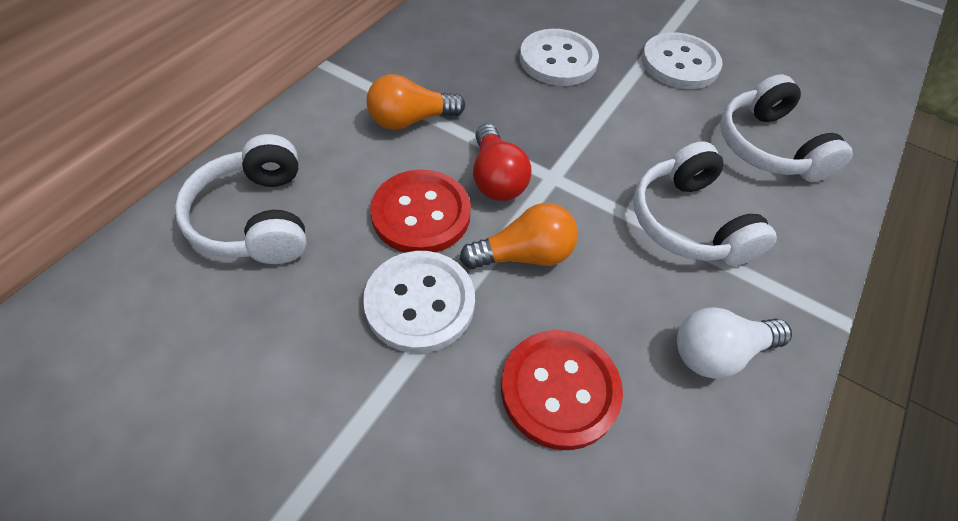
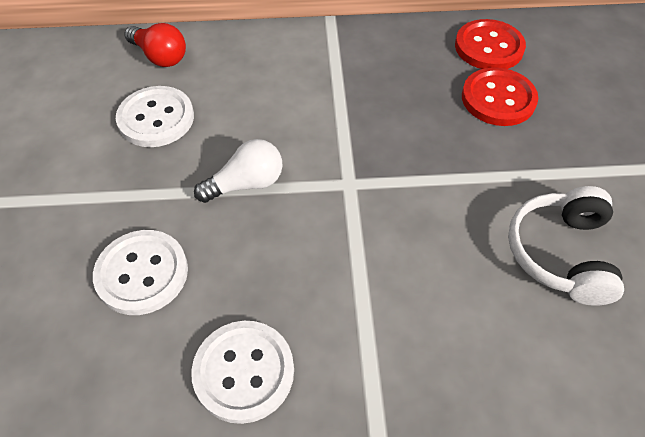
orange light bulb: 2 -> 0
white headphones: 3 -> 1

